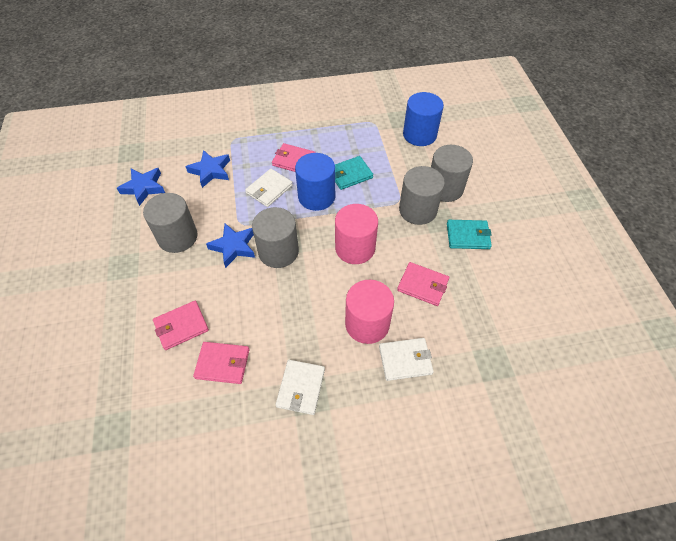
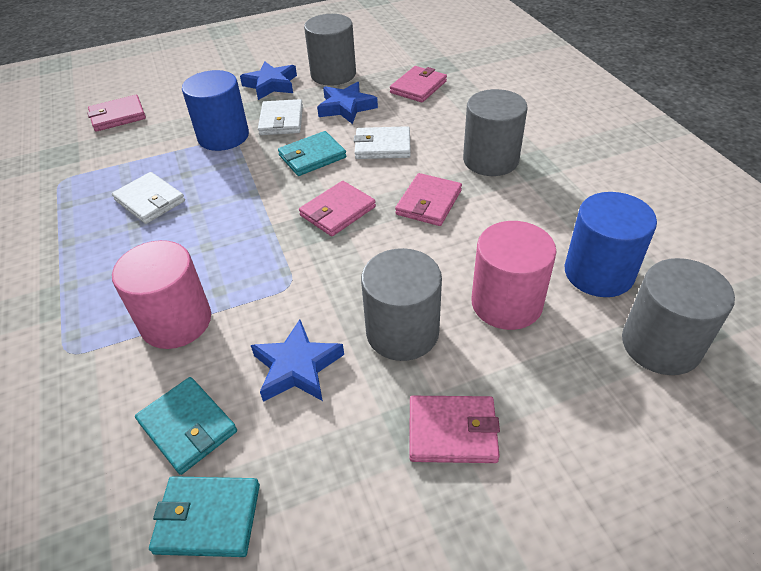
pink wallet: 4 -> 5
turquoise wallet: 2 -> 3

